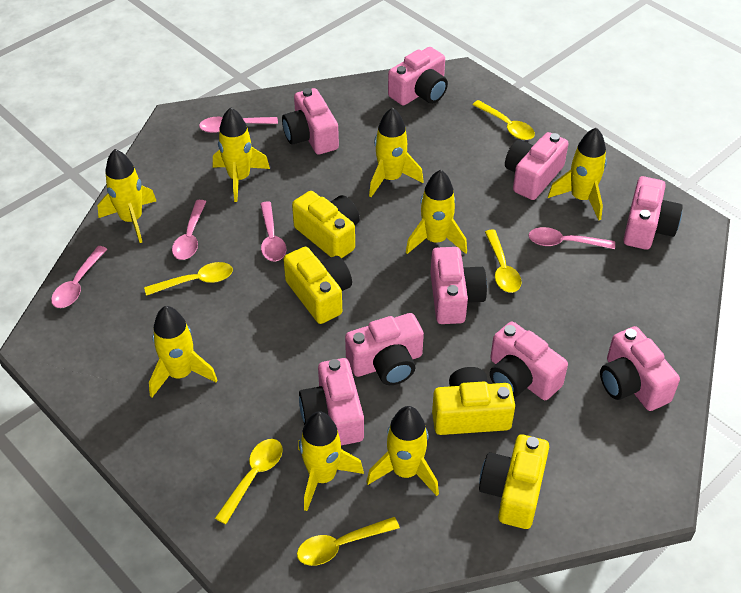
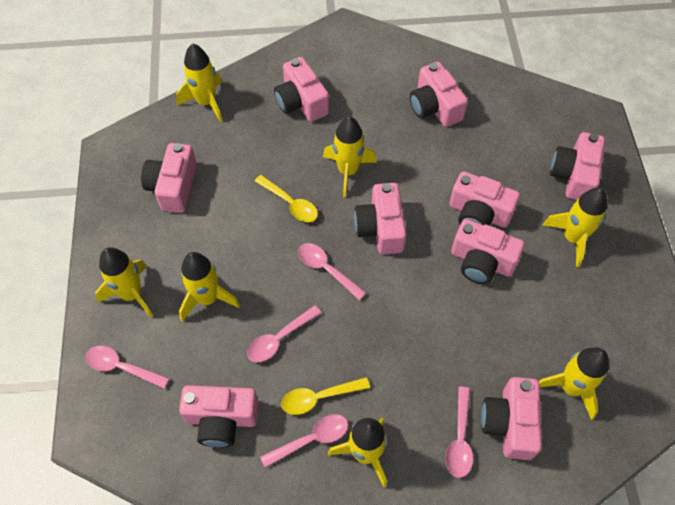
yellow camera: 4 -> 0
yellow rocket: 8 -> 7
yellow spoon: 5 -> 2

